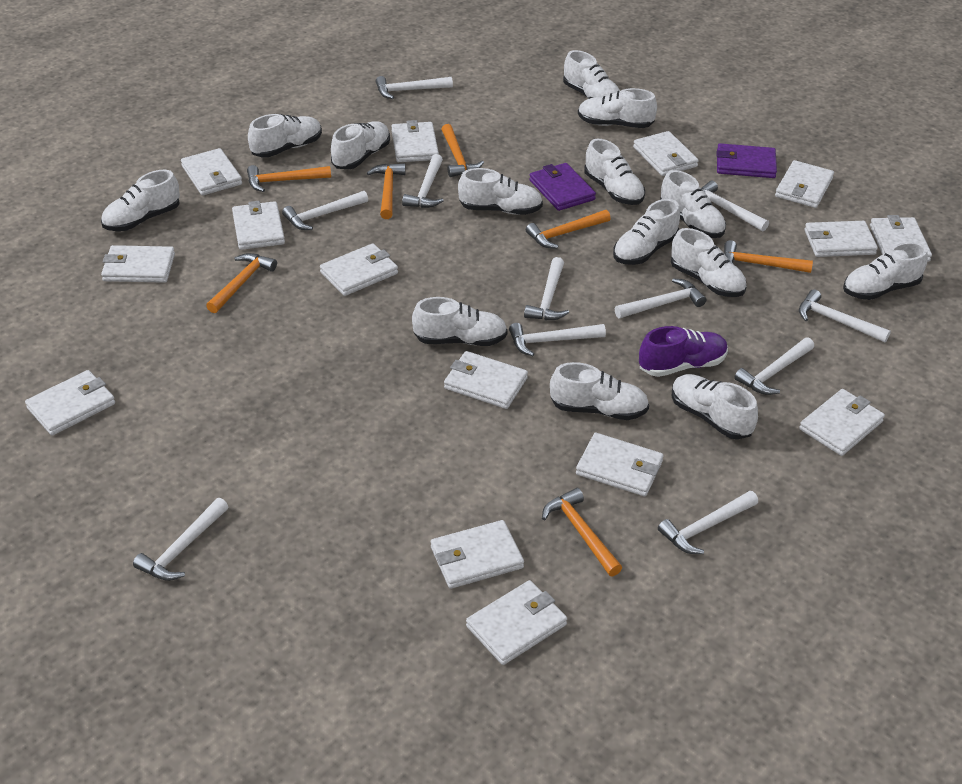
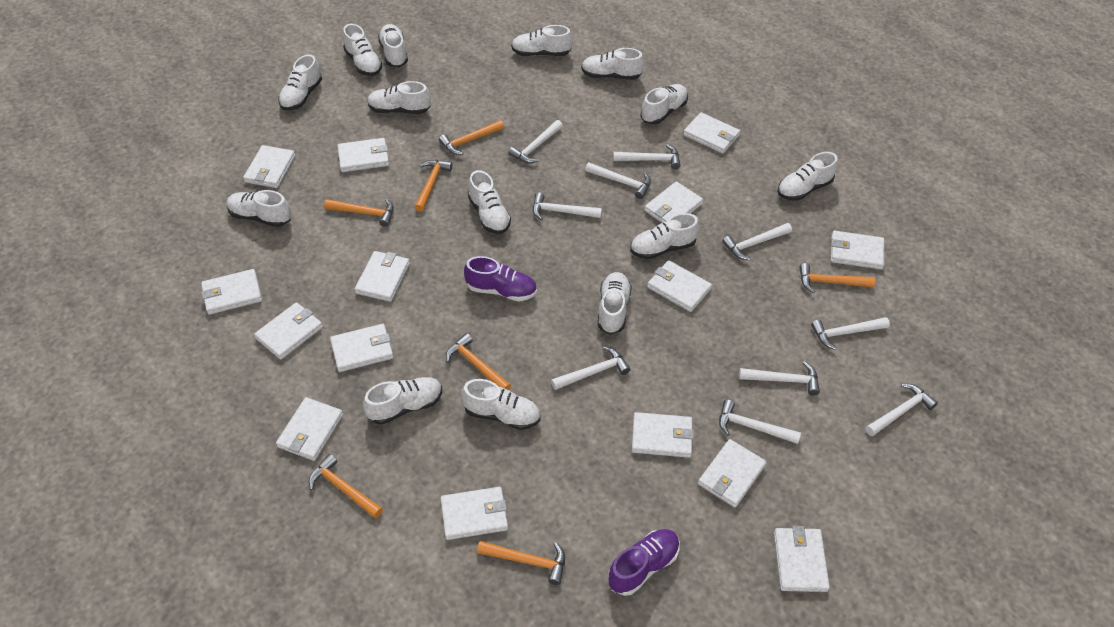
purple shoe: 1 -> 2
purple wallet: 2 -> 0
white hammer: 11 -> 10

